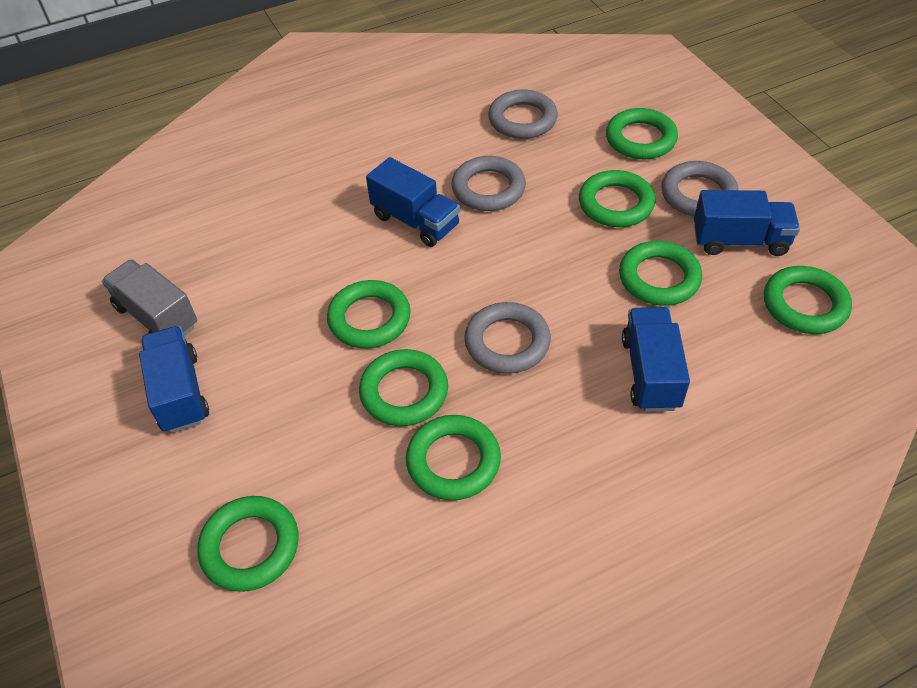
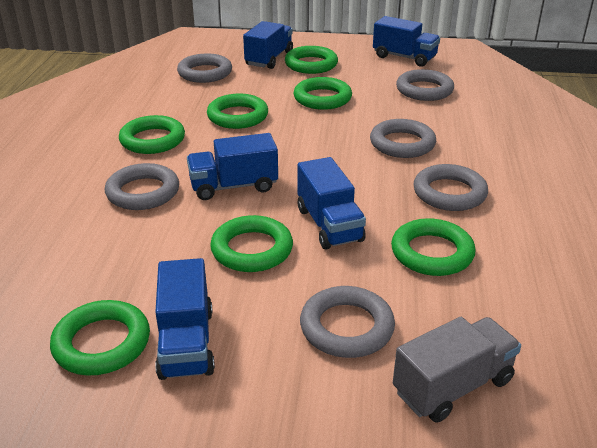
blue truck: 4 -> 5
green ring: 8 -> 7
grey ring: 4 -> 6

